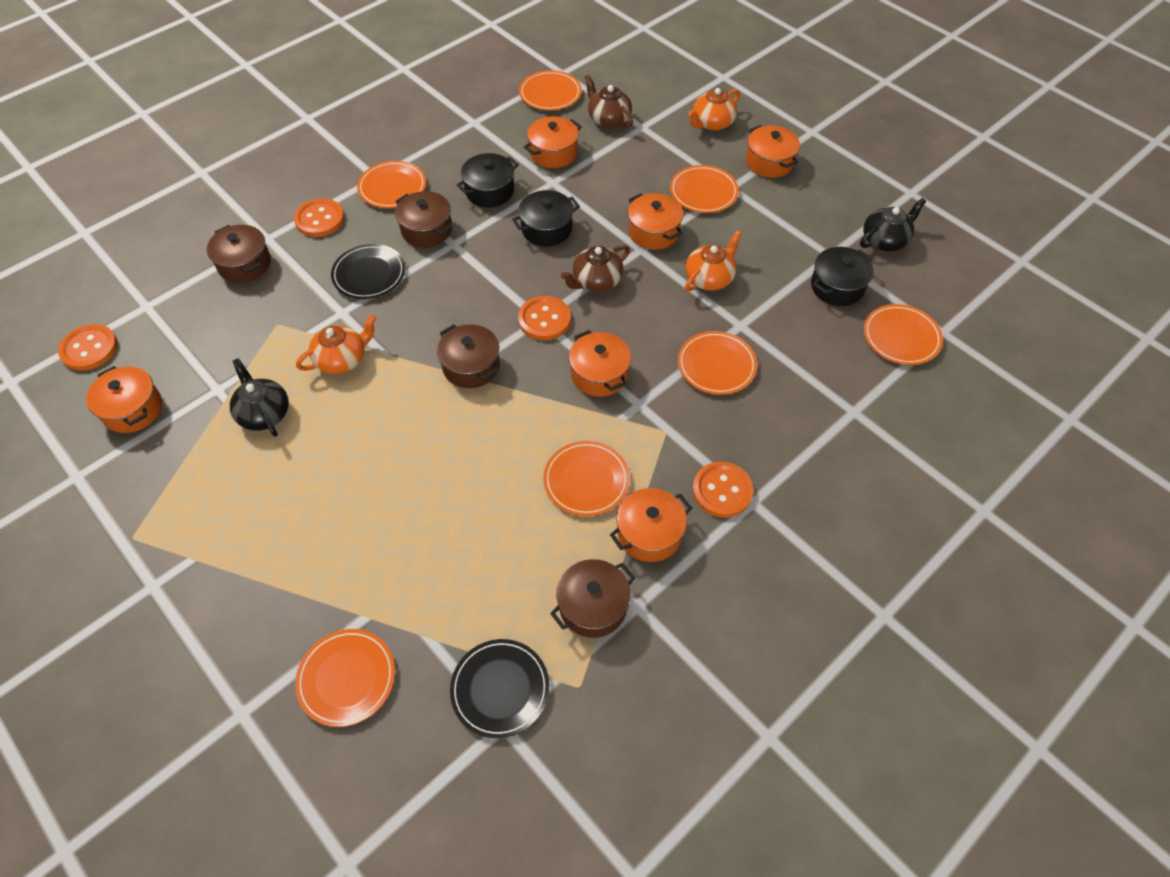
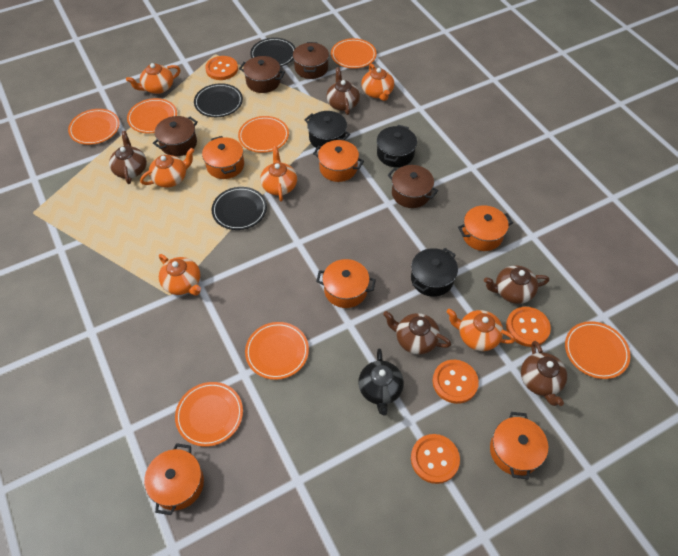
black plate: 2 -> 3
black teapot: 2 -> 1
brown teapot: 2 -> 5
orange teapot: 3 -> 6

